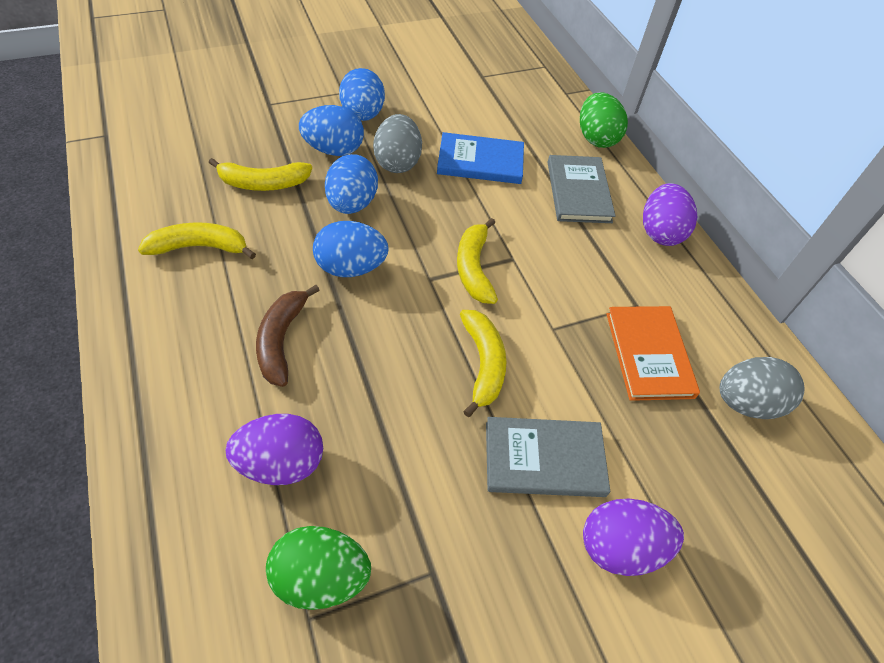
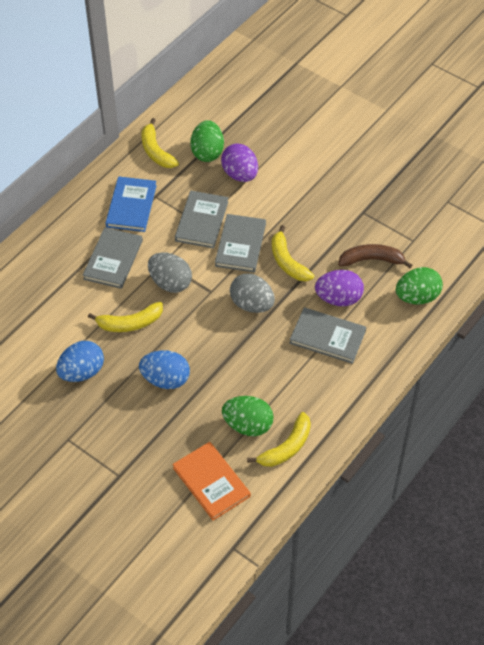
blue egg: 4 -> 2
green egg: 2 -> 3
grey book: 2 -> 4
purple egg: 3 -> 2

